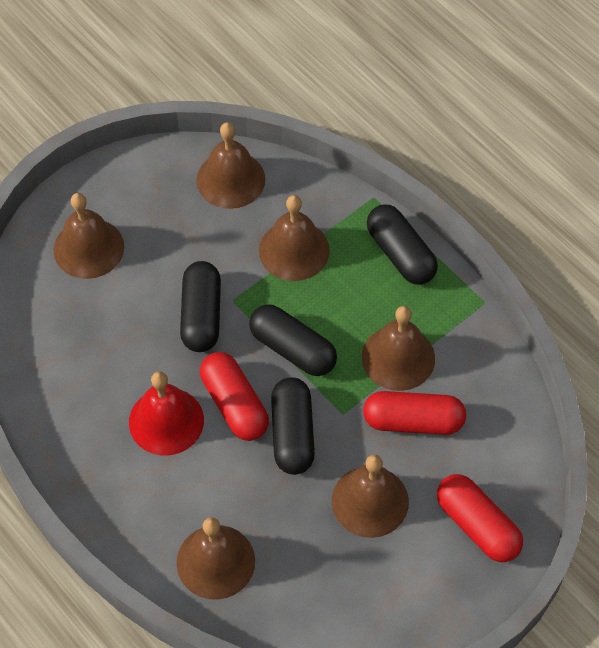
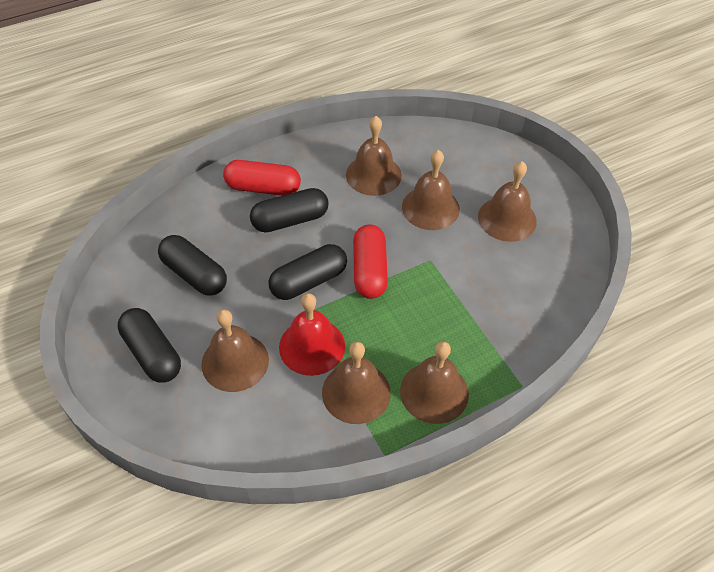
red capsule: 3 -> 2

